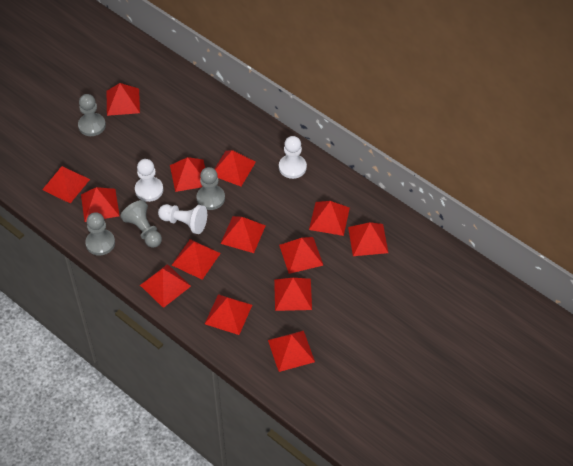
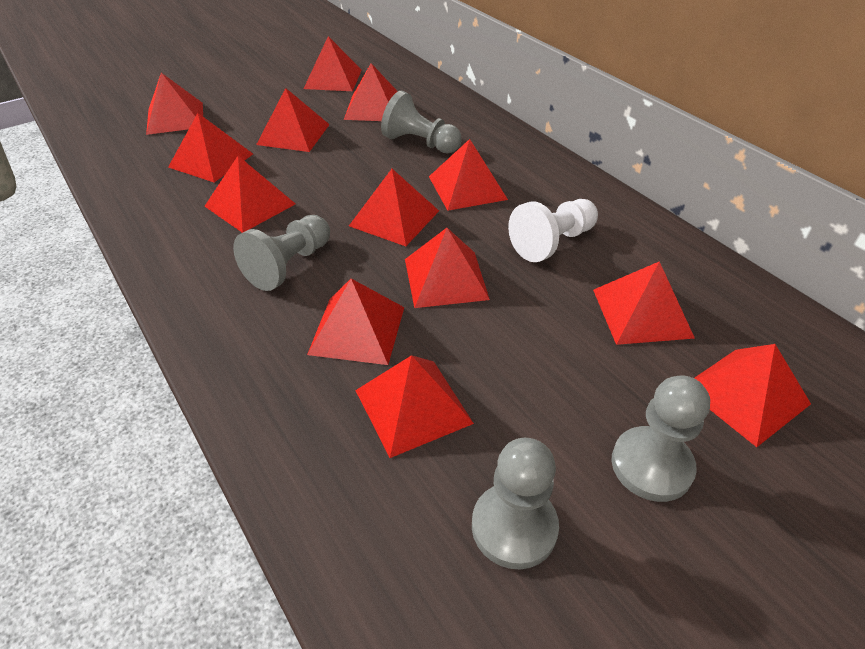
red pyramid: 14 -> 13
white pawn: 3 -> 1

